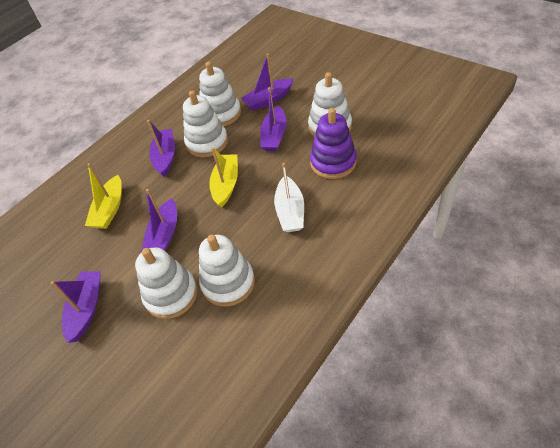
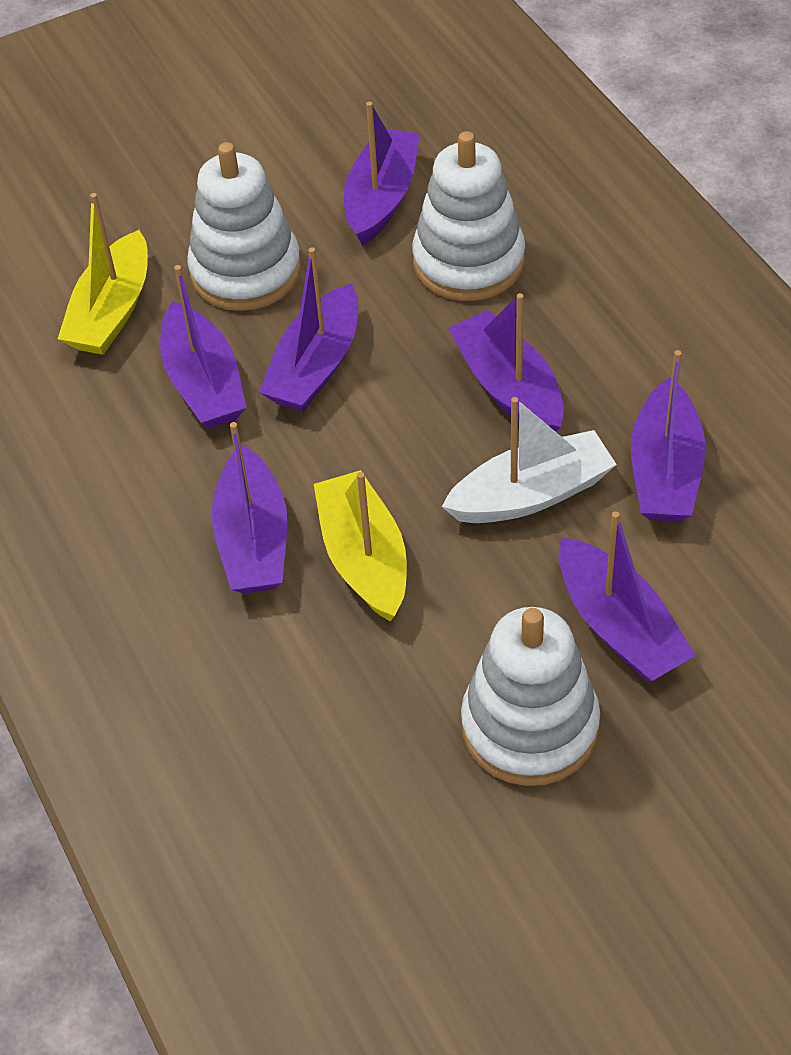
purple boat: 5 -> 7
purple stacking toy: 1 -> 0
white stacking toy: 5 -> 3

